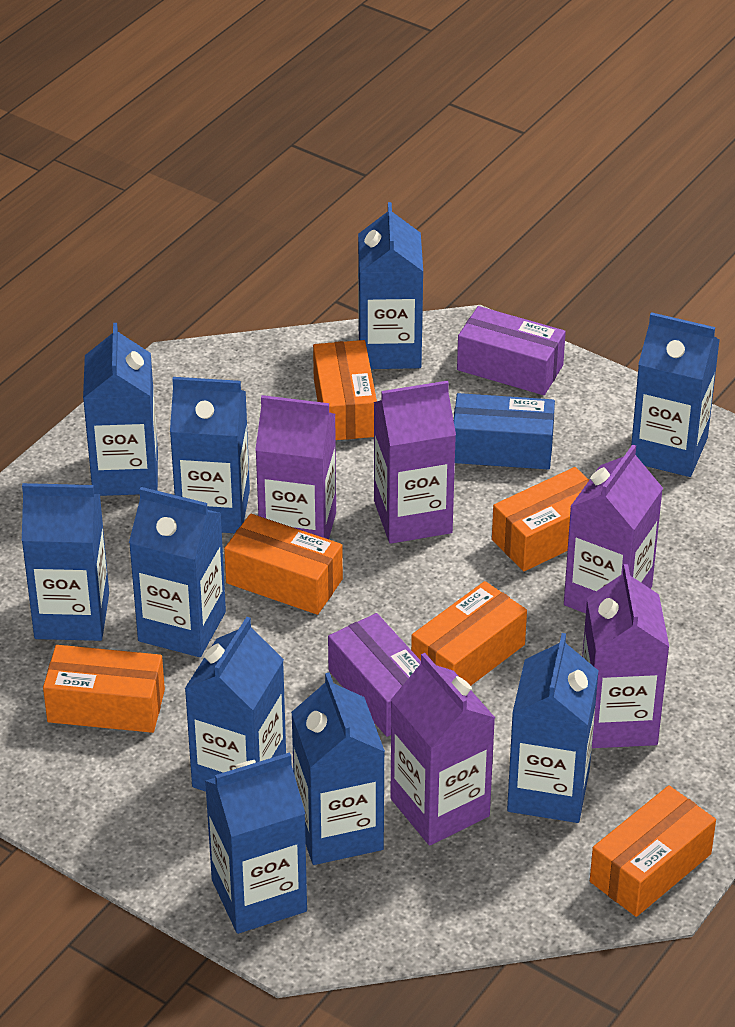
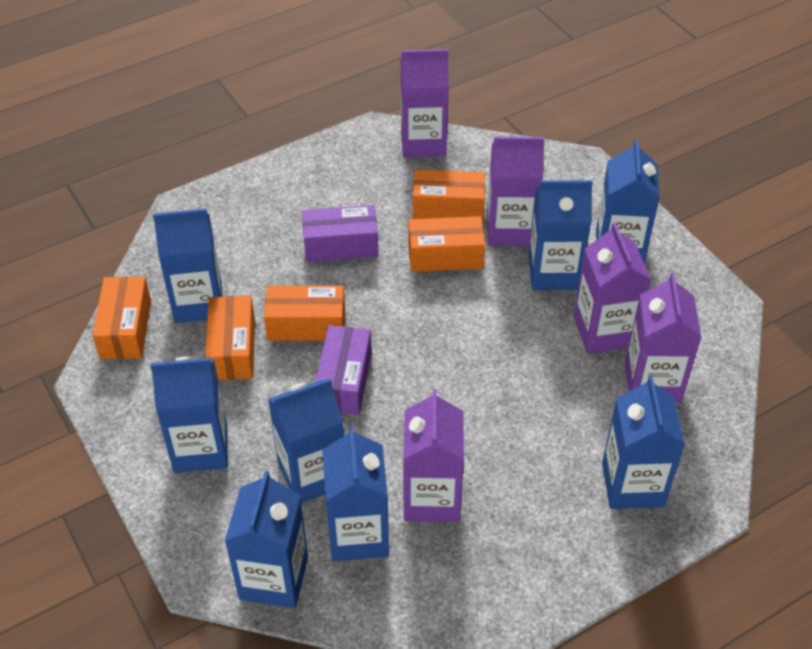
blue box: 1 -> 0
blue carton: 10 -> 8
orange box: 6 -> 5

